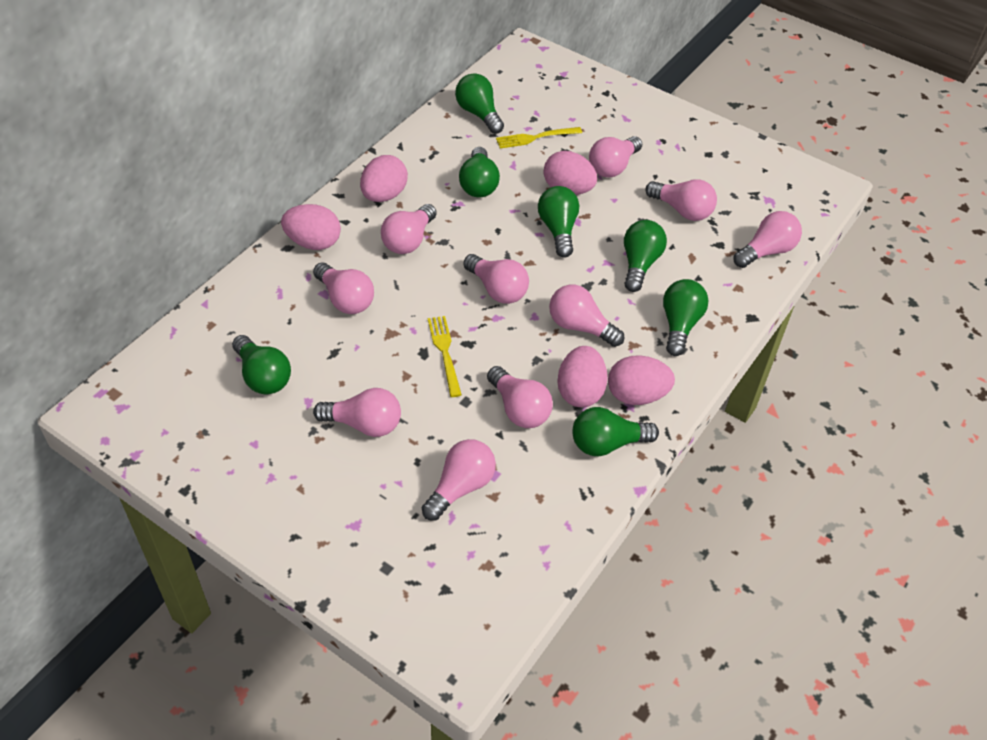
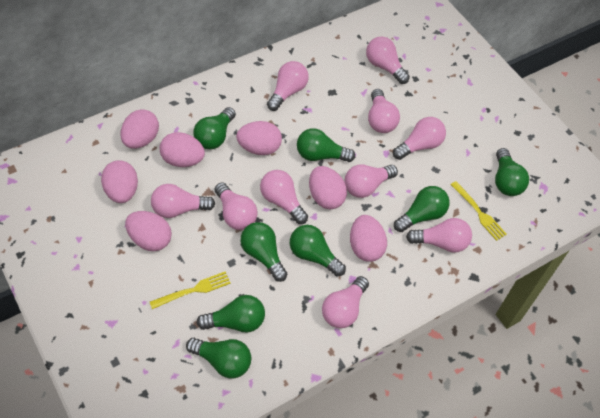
green light bulb: 7 -> 8
pink egg: 5 -> 7

